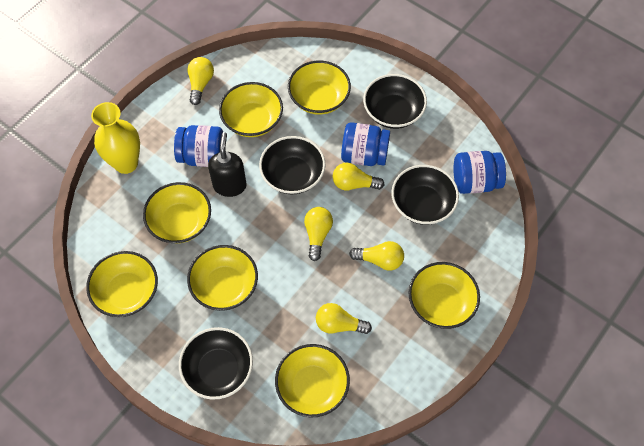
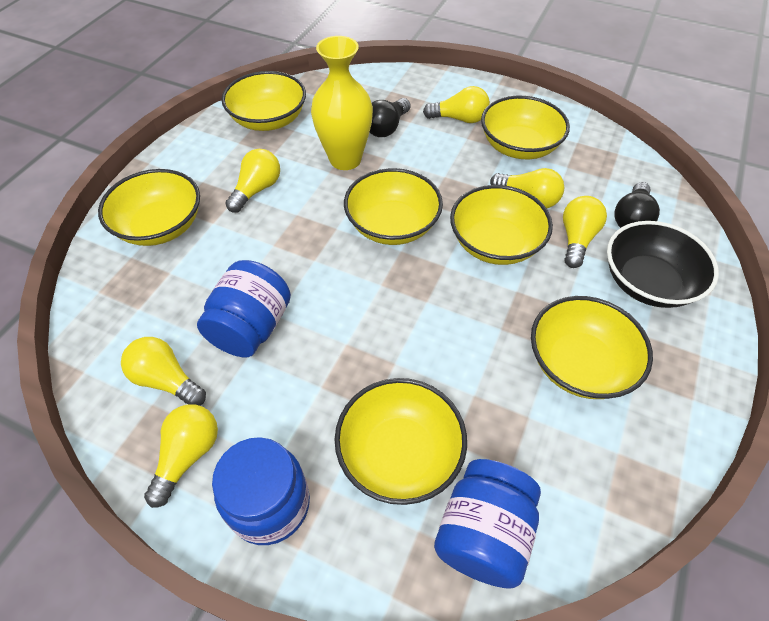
black bowl: 4 -> 1
black light bulb: 0 -> 2
black soap dispenser: 1 -> 0
yellow light bulb: 5 -> 6

